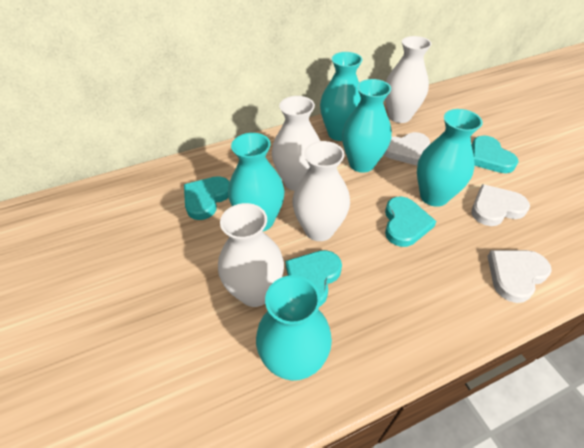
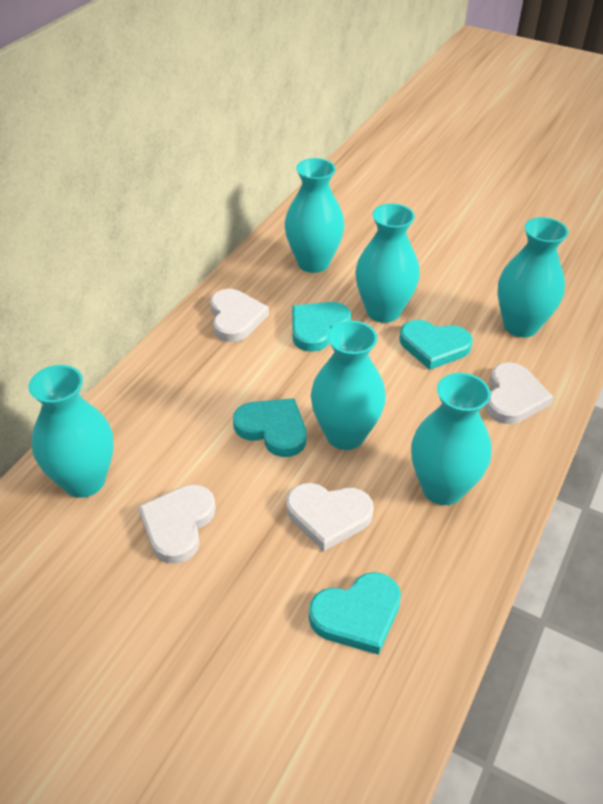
turquoise vase: 5 -> 6
white heart: 3 -> 4
white vase: 4 -> 0

